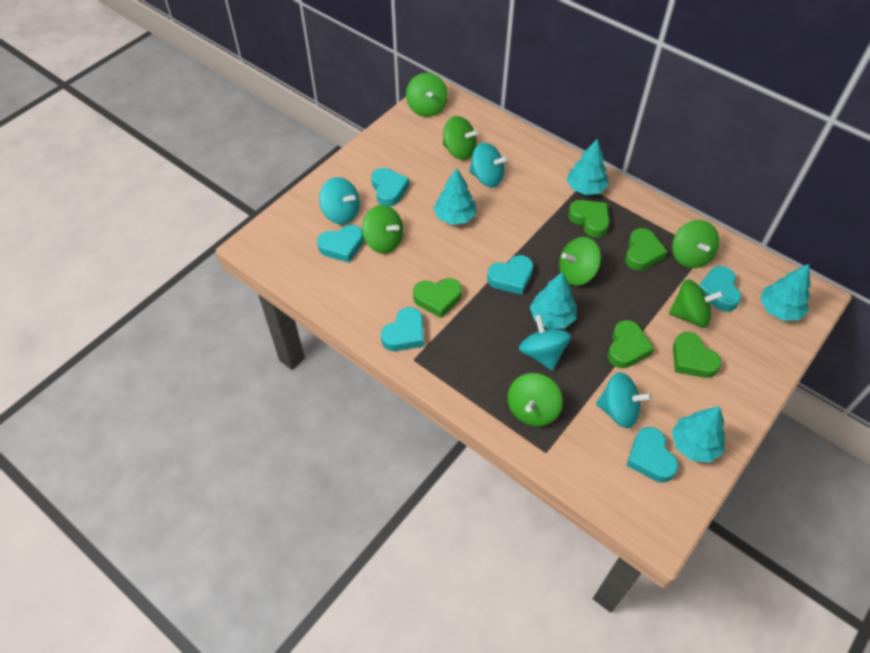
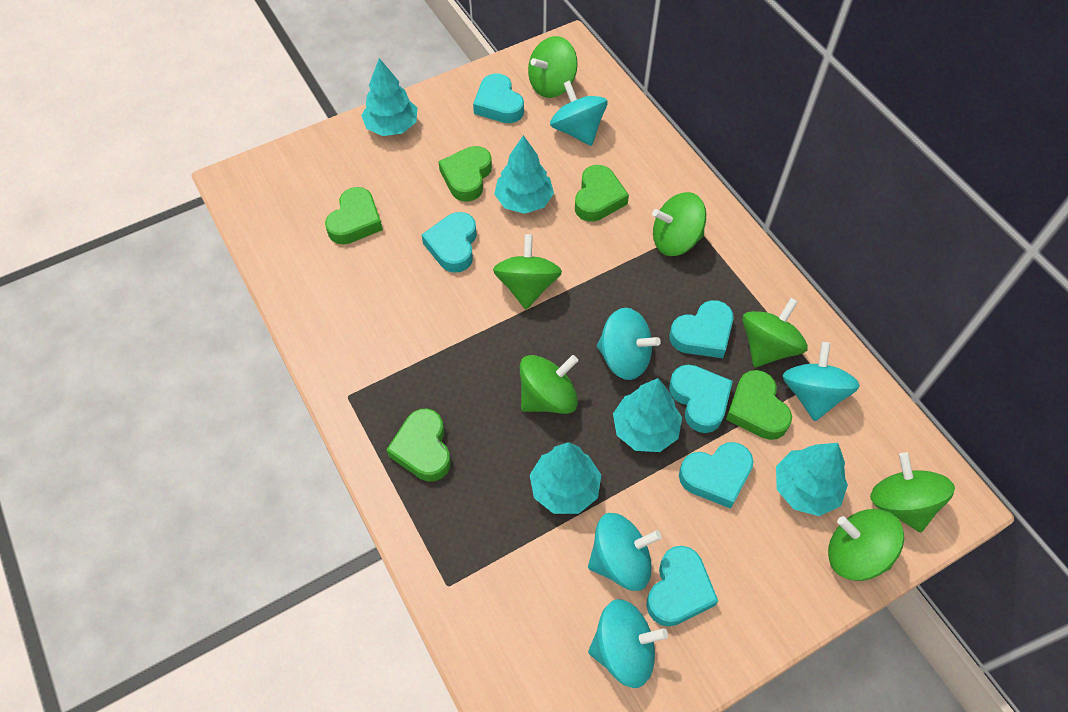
turquoise spinning top: 4 -> 5

